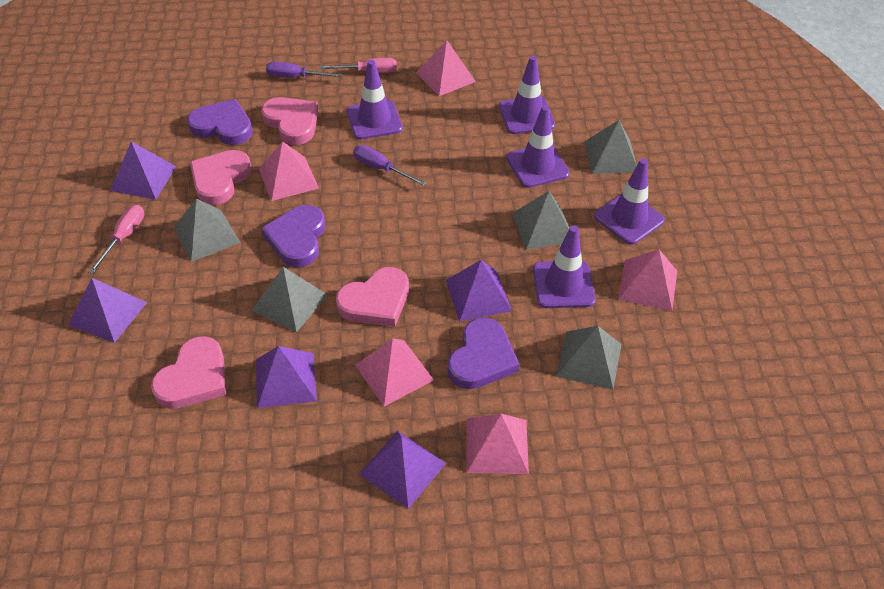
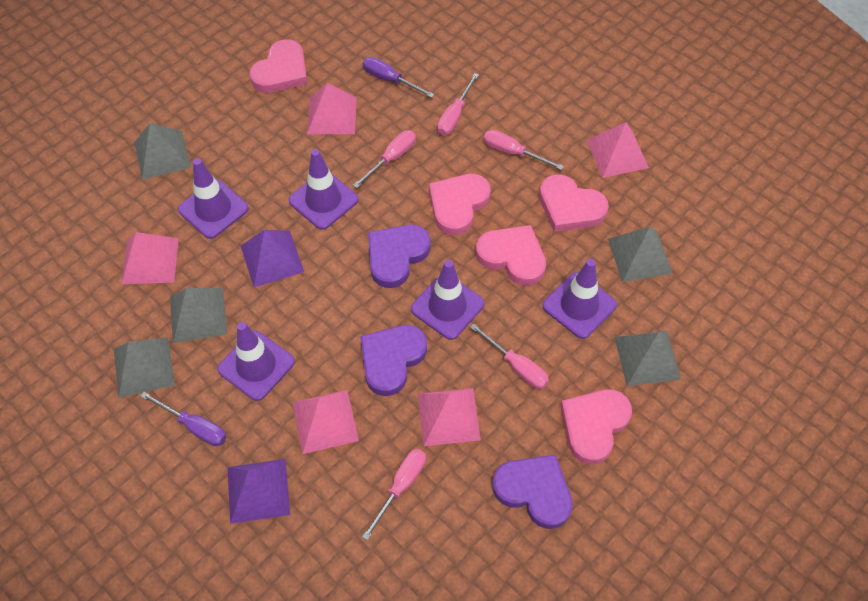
pink heart: 4 -> 5
pink screwdriver: 2 -> 5
purple pyramid: 5 -> 2

